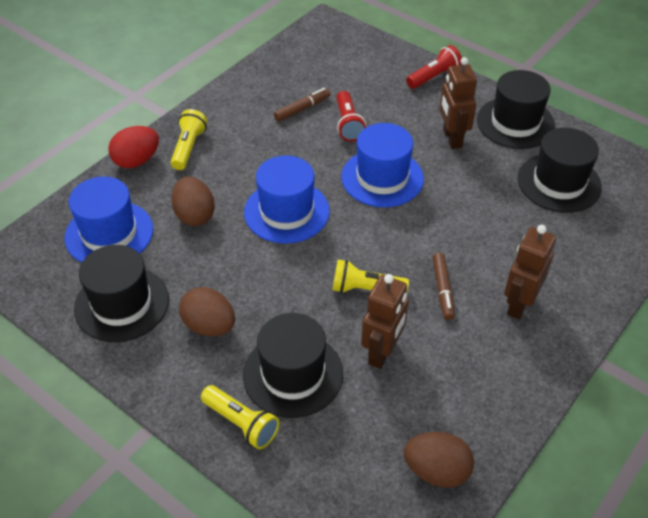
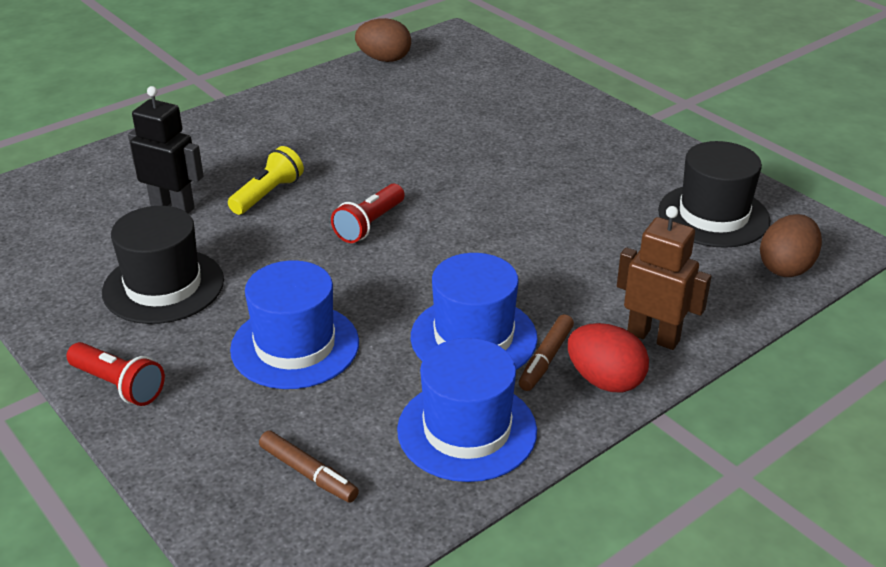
black hat: 4 -> 2
black robot: 0 -> 1
brown egg: 3 -> 2
brown robot: 3 -> 1
yellow flashlight: 3 -> 1

